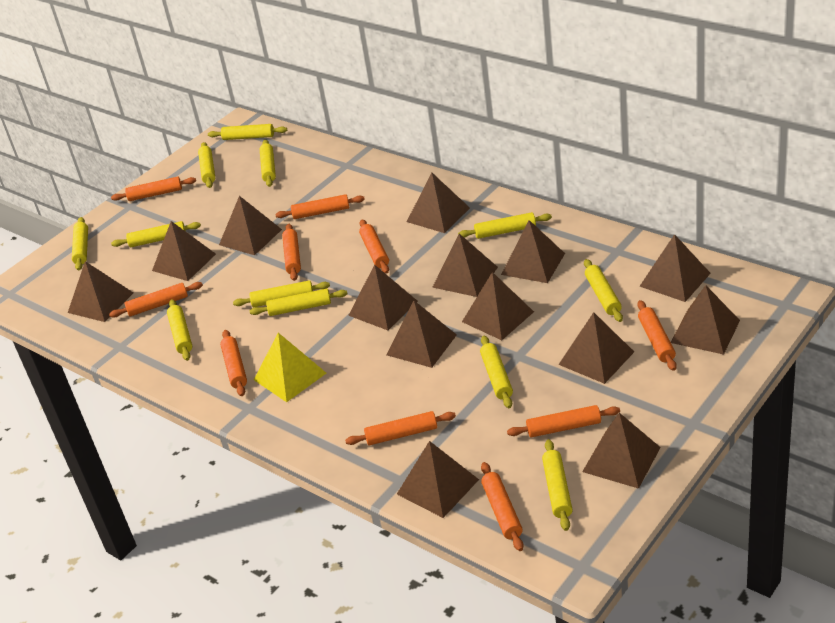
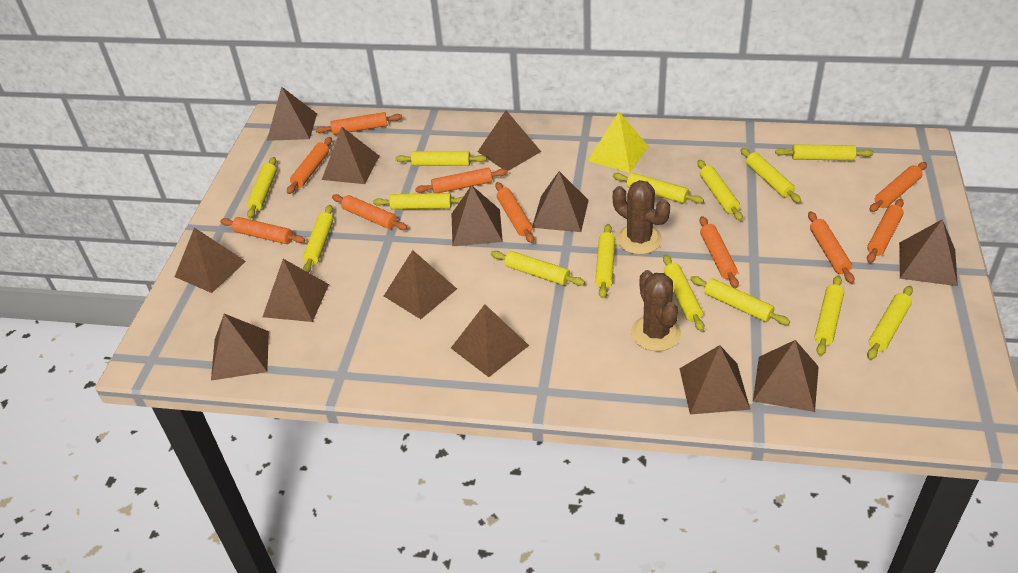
brown cactus: 0 -> 2
brown pyramid: 14 -> 13
yellow rolling pin: 12 -> 14

